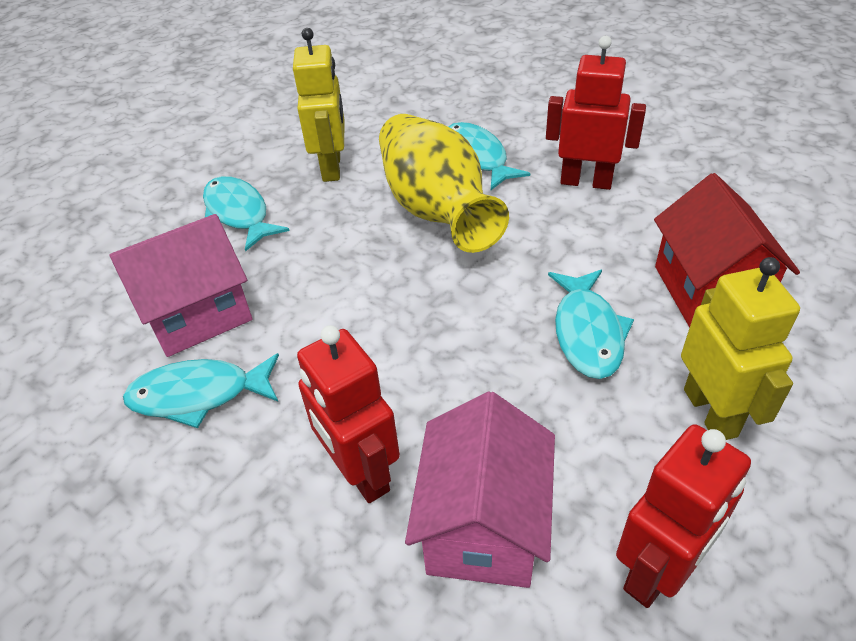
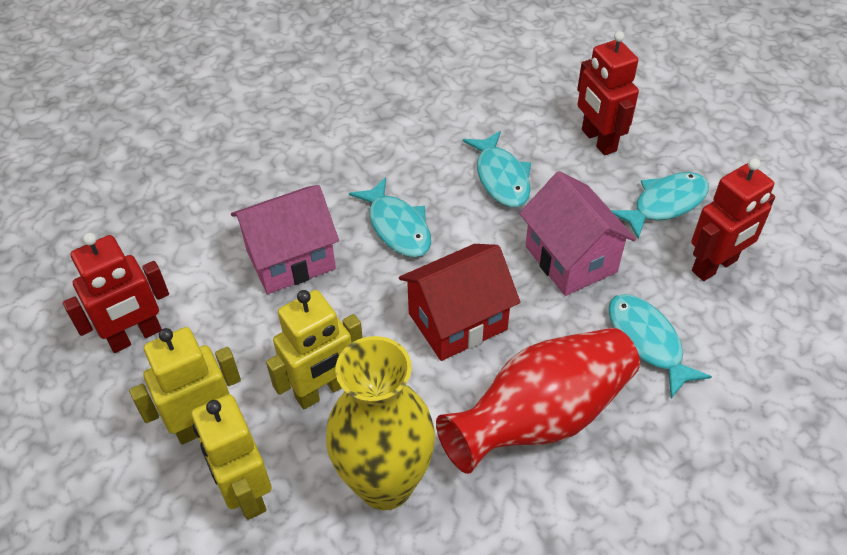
red vase: 0 -> 1
yellow robot: 2 -> 3

